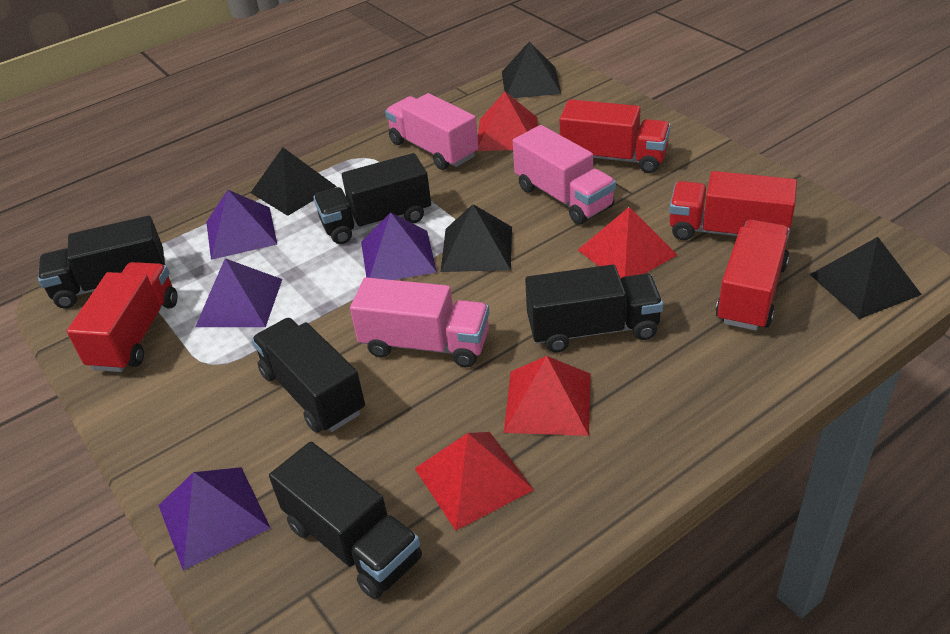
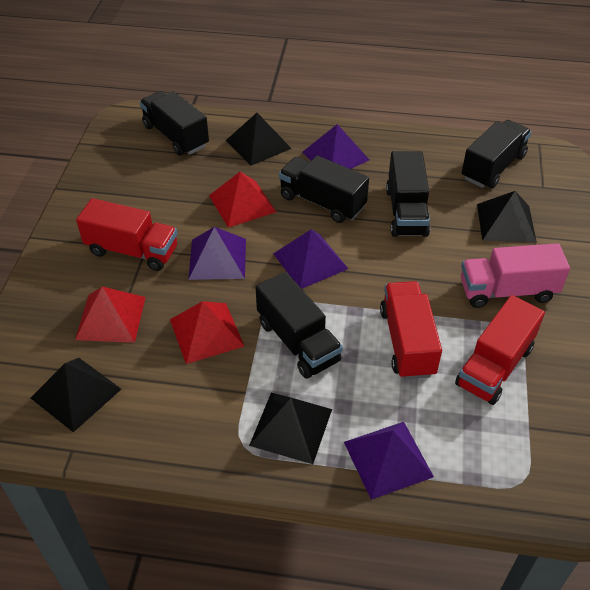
pink truck: 3 -> 1
red pyramid: 4 -> 3
red truck: 4 -> 3

